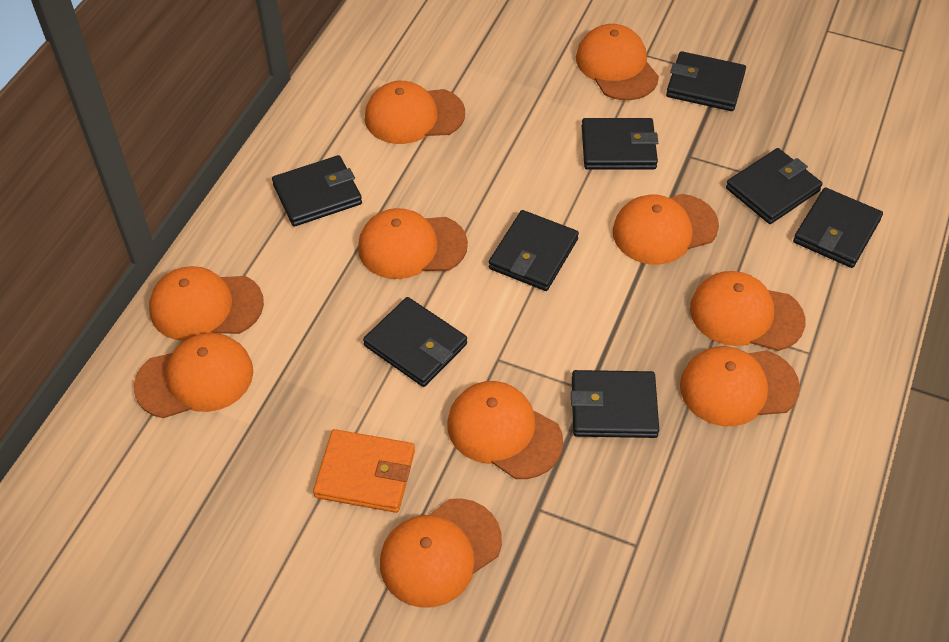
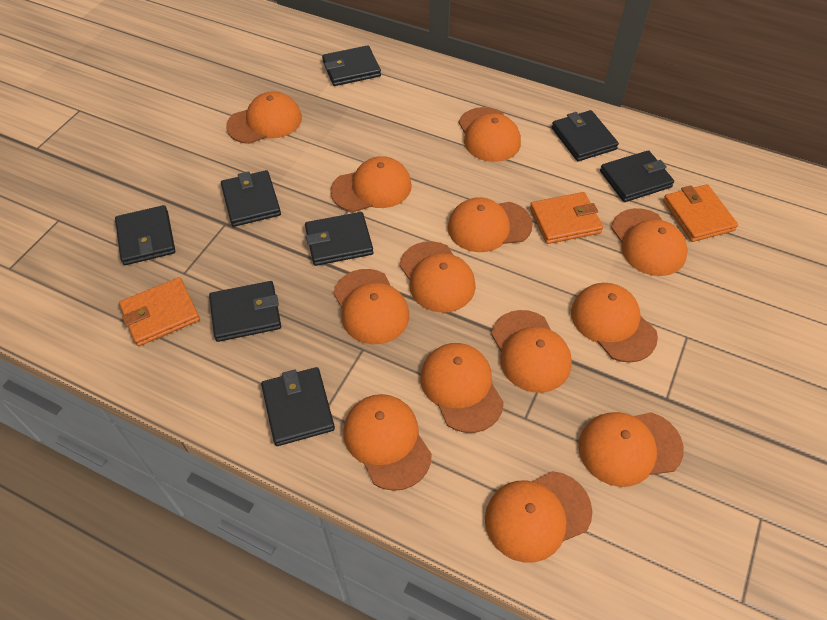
orange cap: 10 -> 13
orange wallet: 1 -> 3

